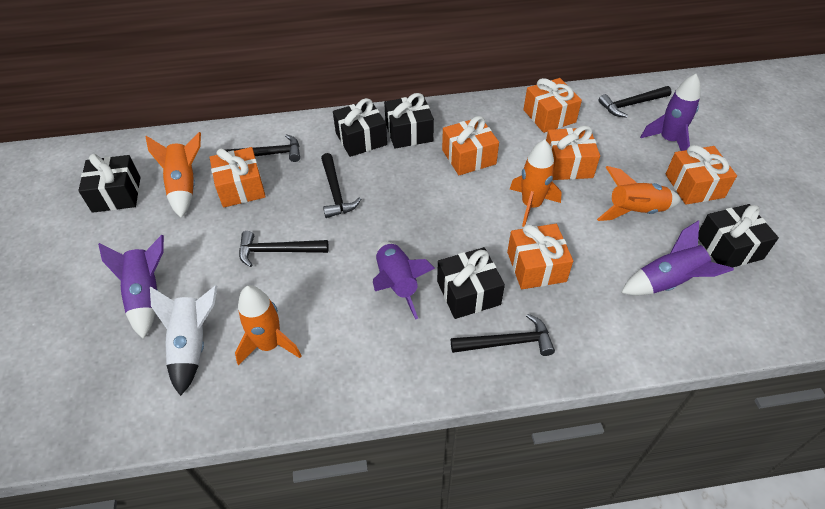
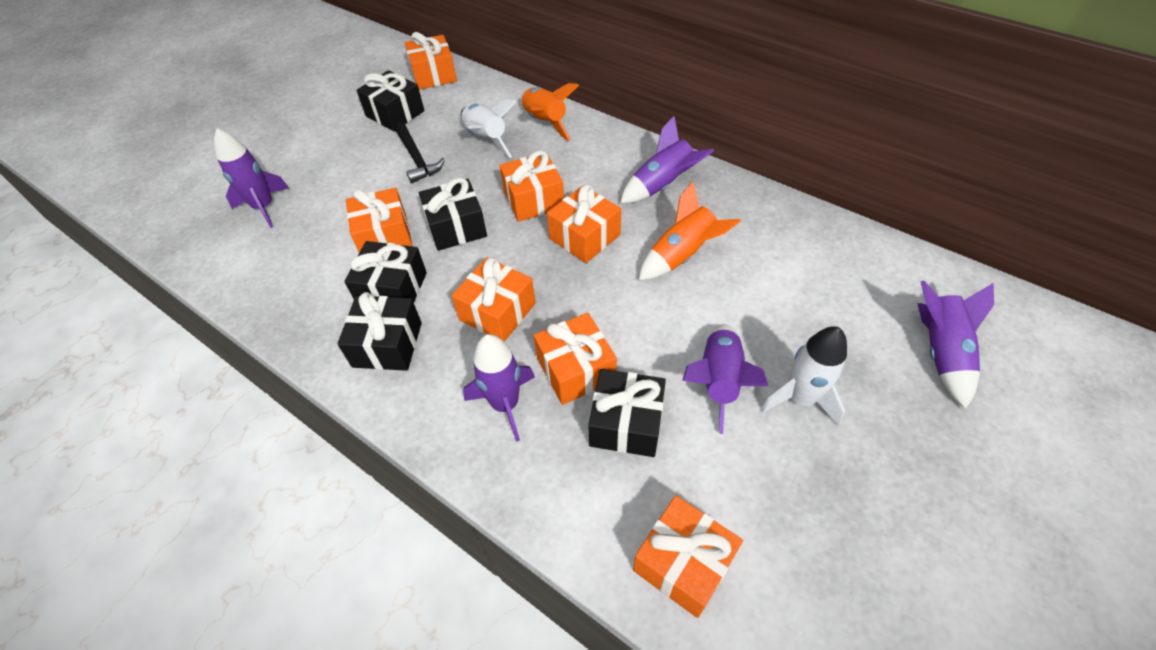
black hammer: 5 -> 1
orange gift: 6 -> 7
orange rocket: 4 -> 2
purple rocket: 4 -> 5
white rocket: 1 -> 2

